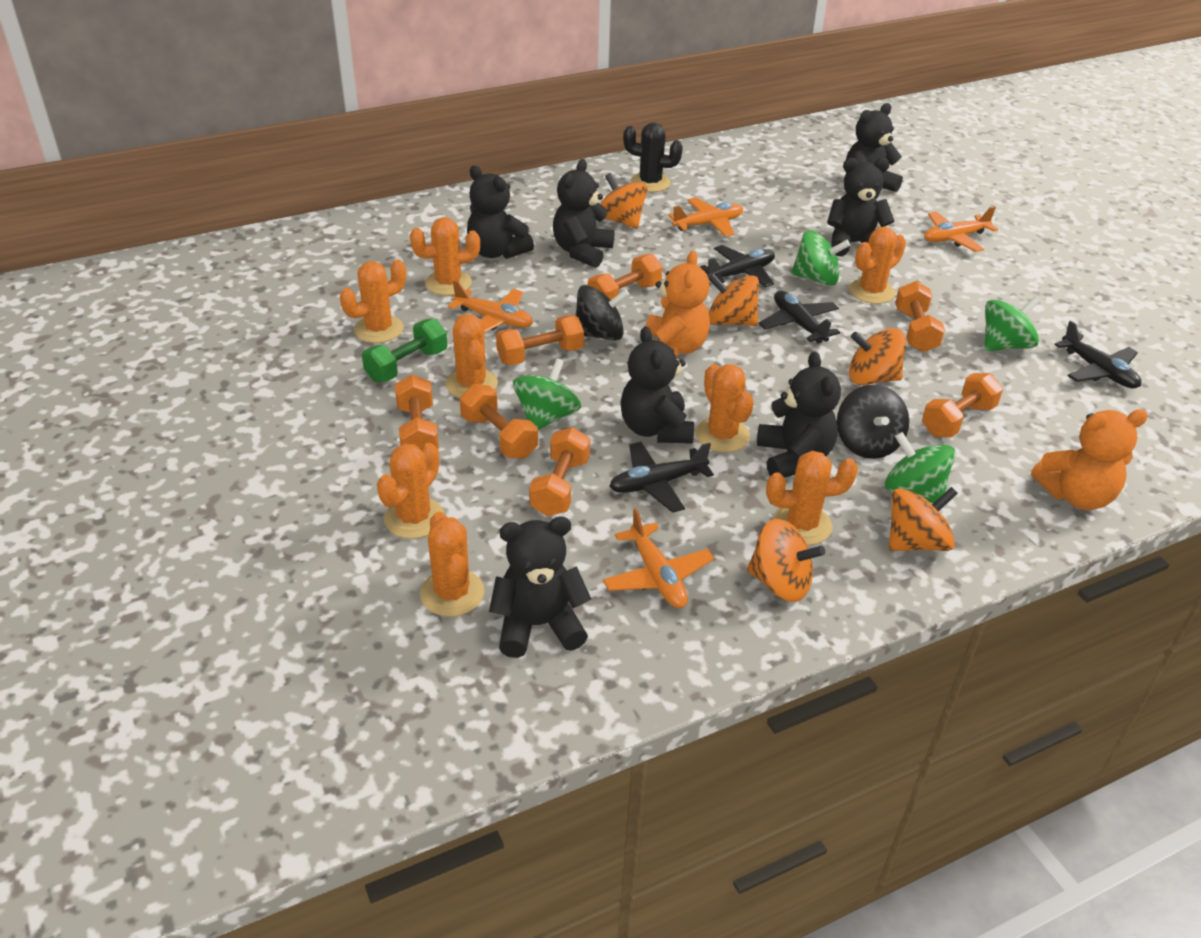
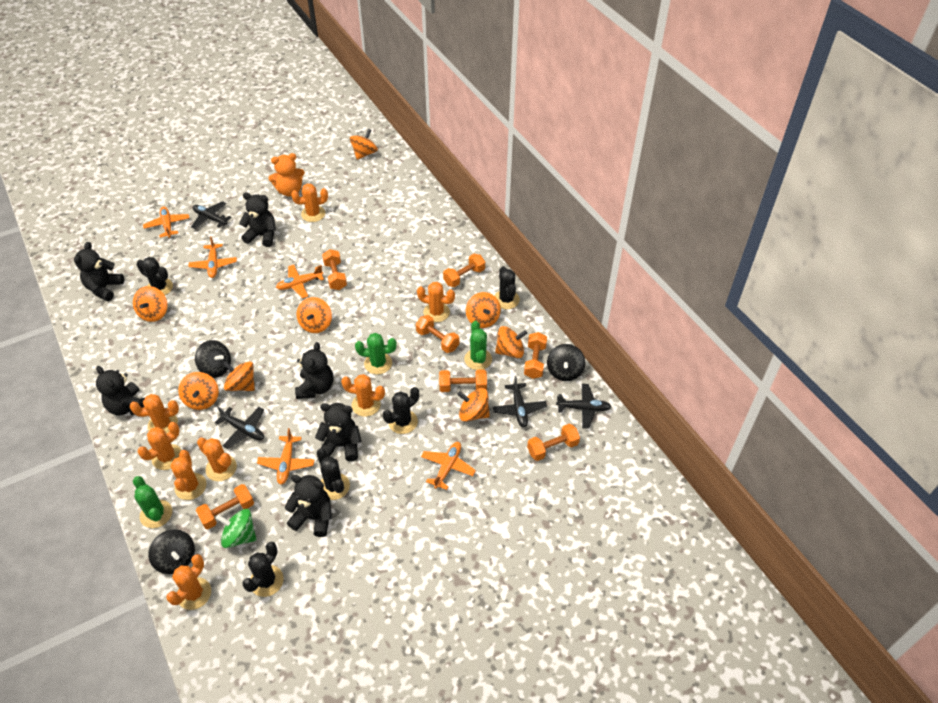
black cactus: 1 -> 5
black spinning top: 2 -> 3
black teddy bear: 7 -> 6
green cactus: 0 -> 3
green dumbbell: 1 -> 0
green spinning top: 4 -> 1
orange plane: 4 -> 5
orange spinning top: 5 -> 8
orange teddy bear: 2 -> 1

